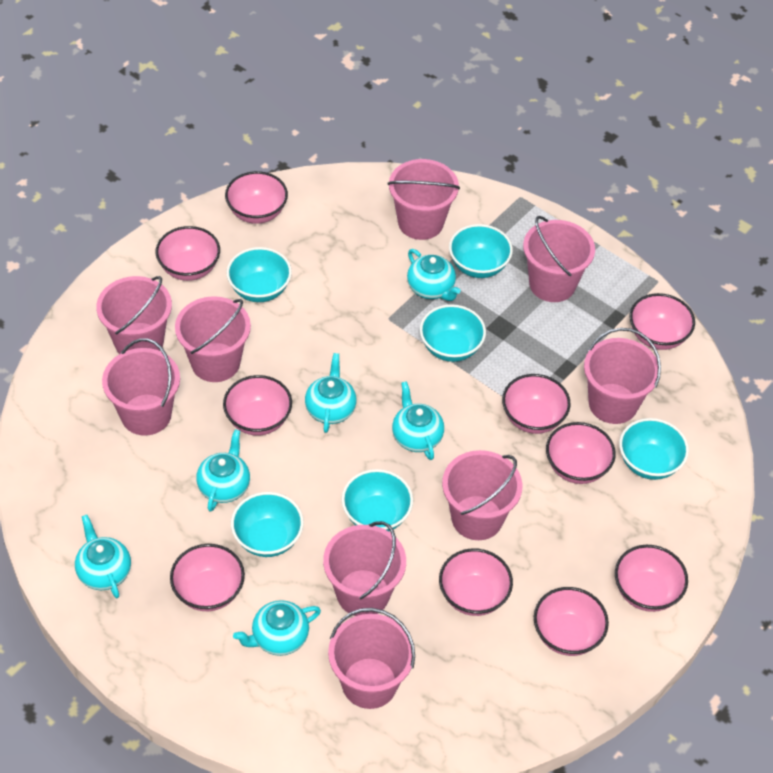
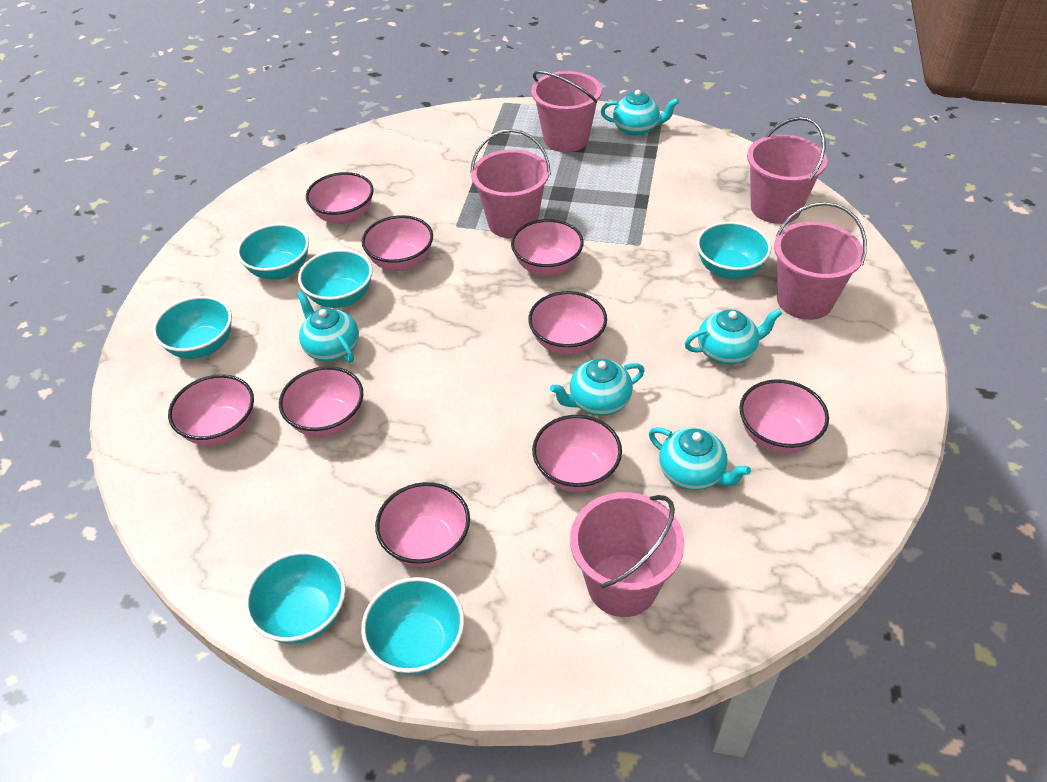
pink bowl: 10 -> 9
pink bucket: 9 -> 5
turquoise teapot: 6 -> 5

